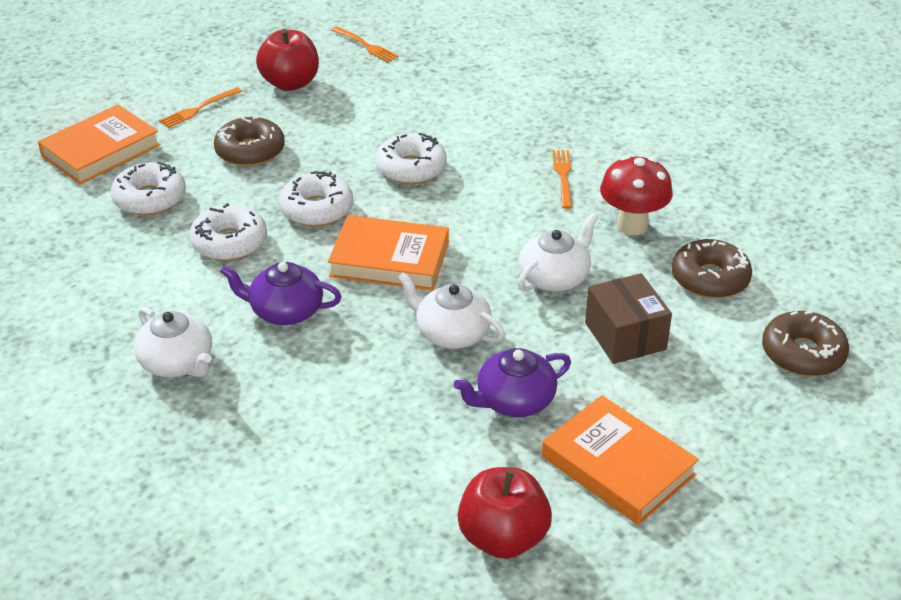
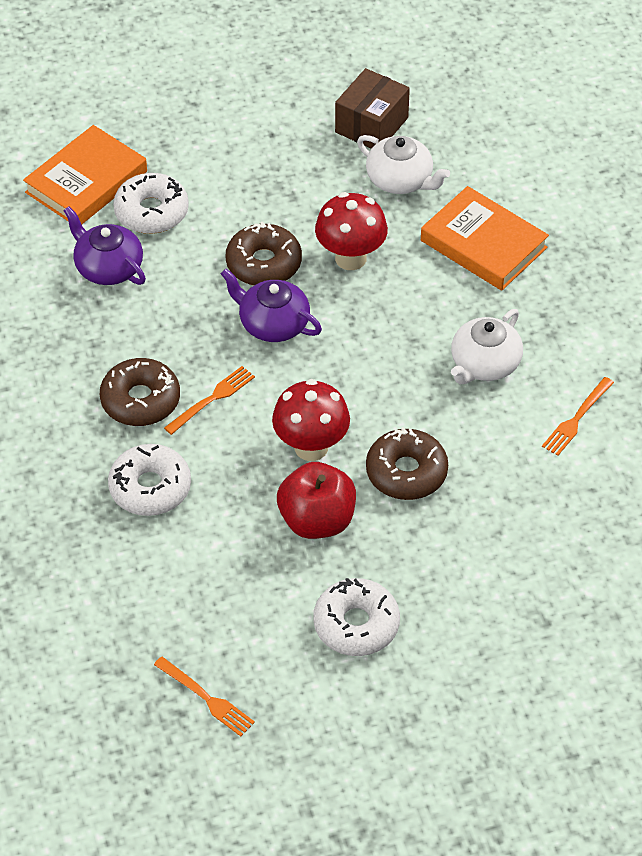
orange book: 3 -> 2
red apple: 2 -> 1
red mushroom: 1 -> 2
white donut: 4 -> 3
white teapot: 3 -> 2

